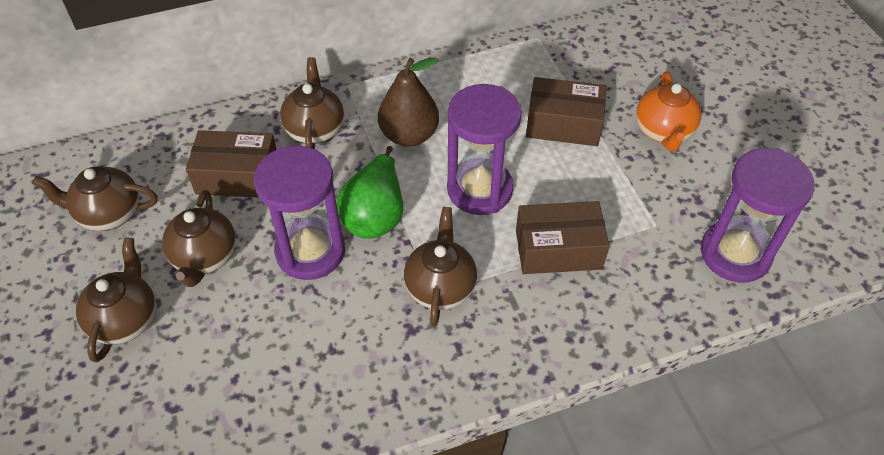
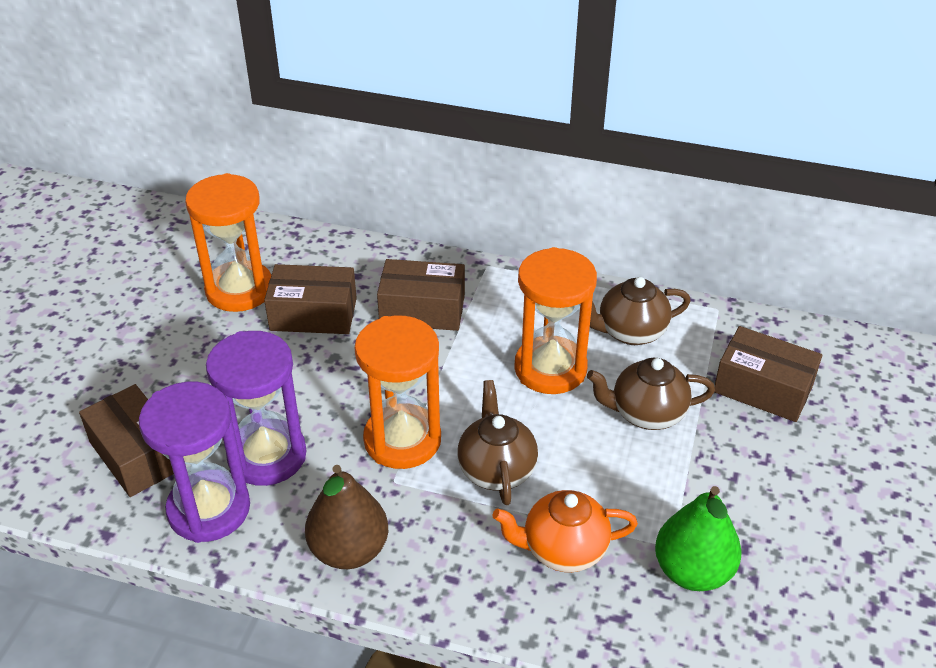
brown box: 3 -> 4
brown teapot: 5 -> 3
orange hourglass: 0 -> 3
purple hourglass: 3 -> 2

